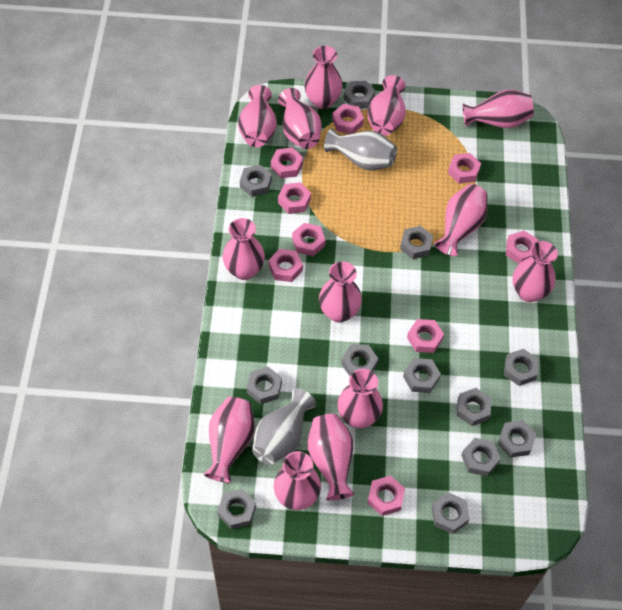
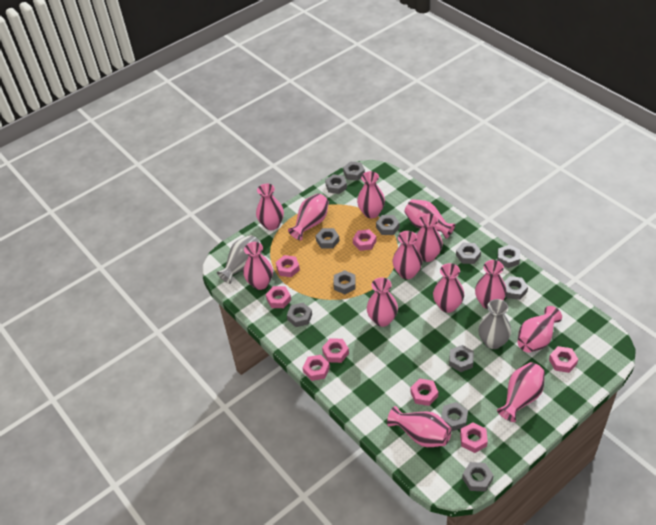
pink nut: 9 -> 8

